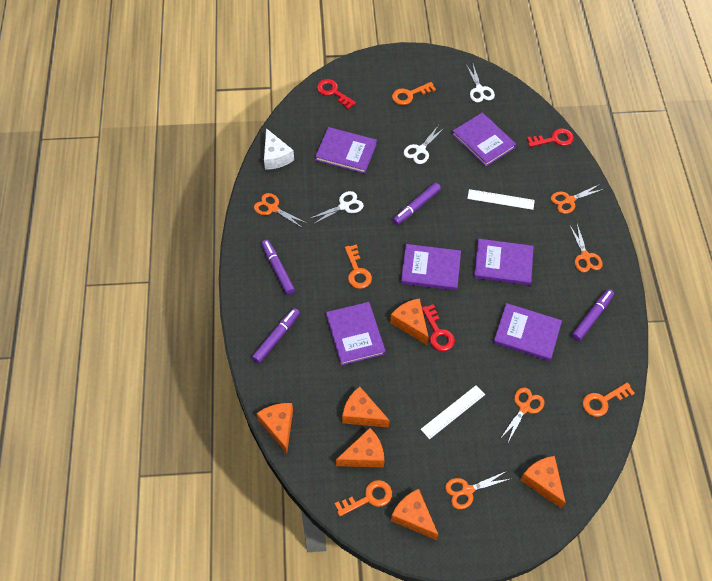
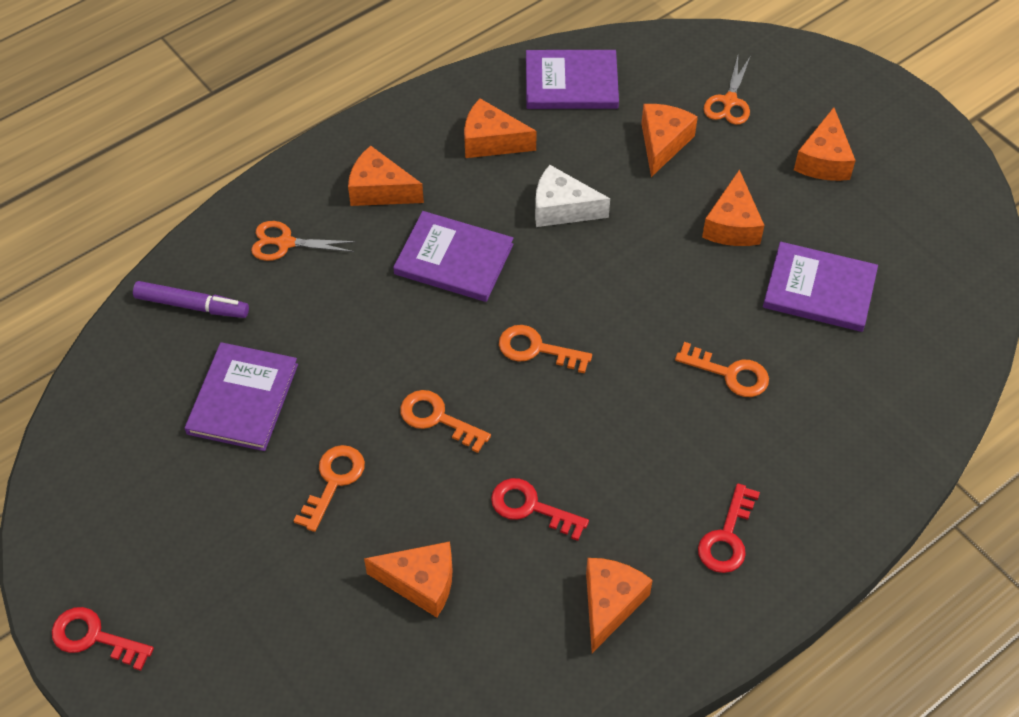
orange cheese: 6 -> 7
orange scissors: 5 -> 2
purple book: 6 -> 4
purple marker: 4 -> 1
white ruler: 2 -> 0
white scissors: 3 -> 0

